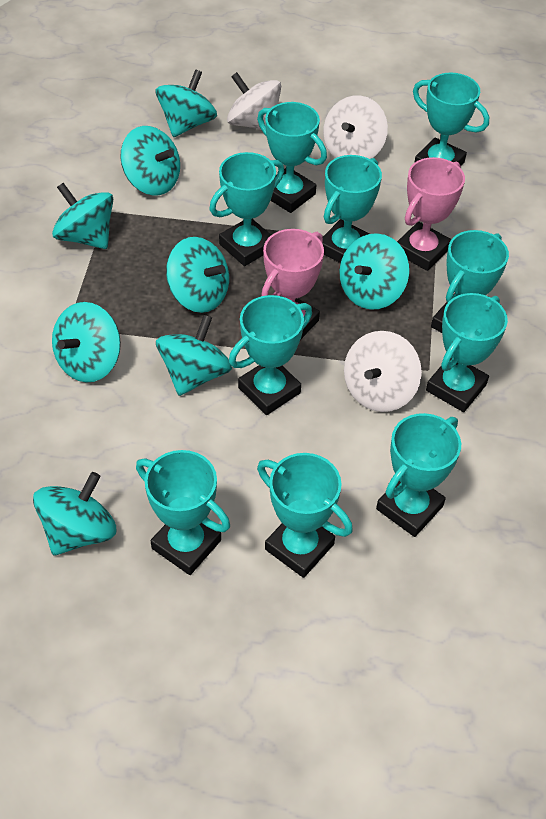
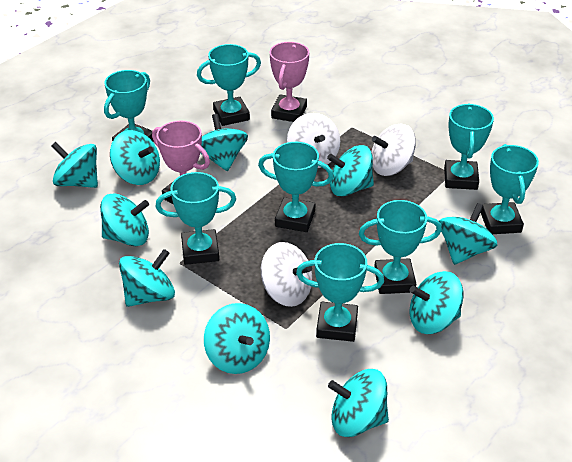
turquoise spinning top: 8 -> 10
turquoise trophy: 10 -> 8

